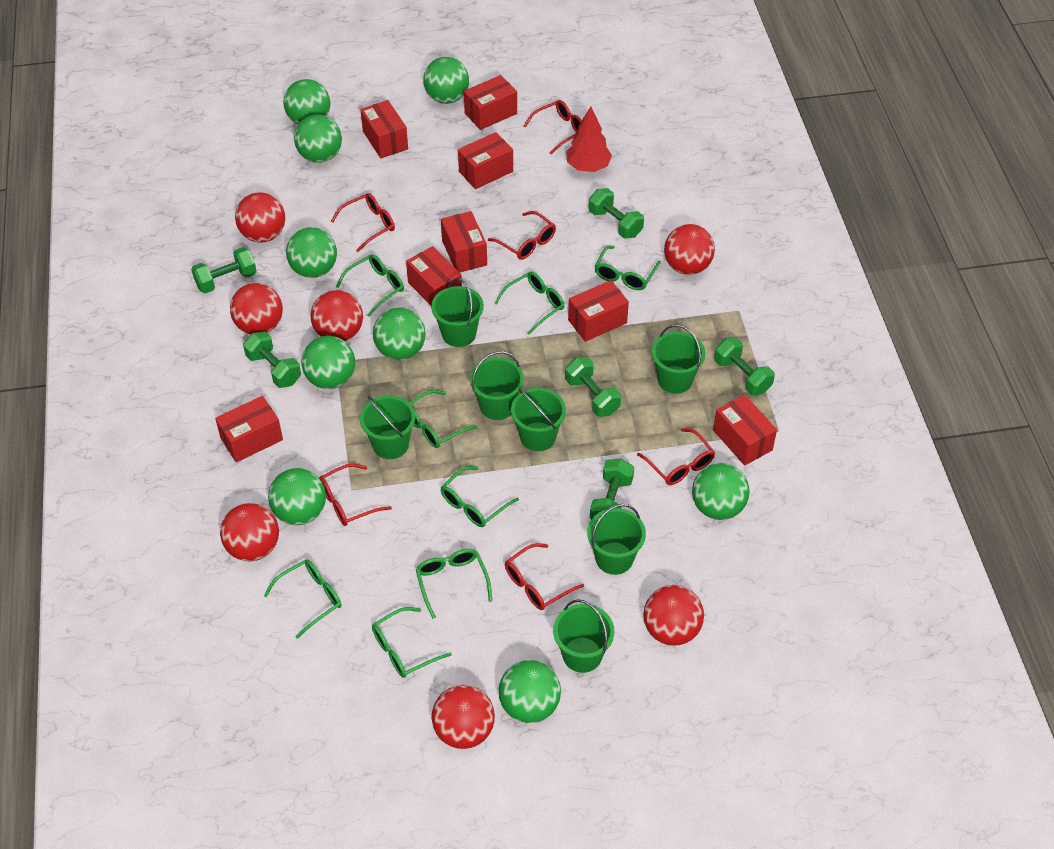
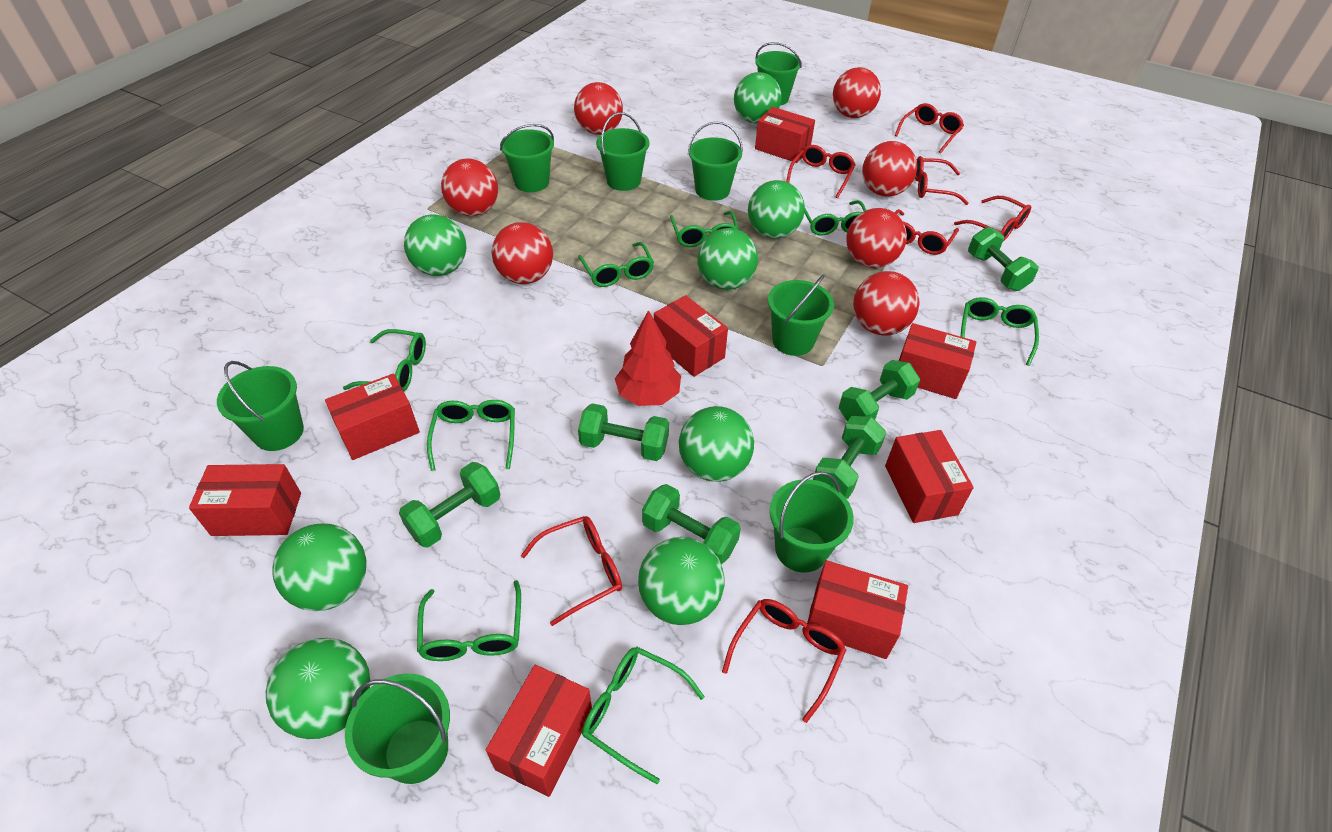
green ball: 9 -> 8
green bucket: 7 -> 8
red glasses: 6 -> 7

